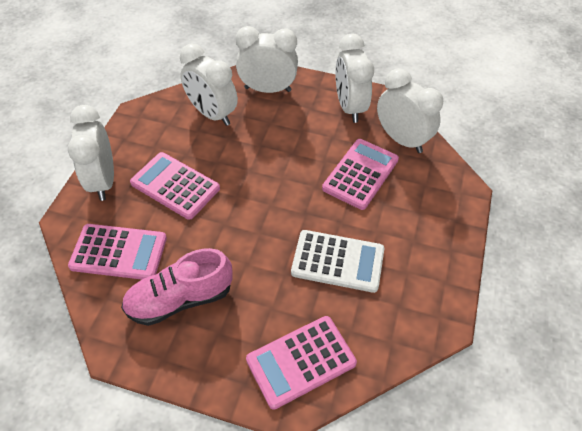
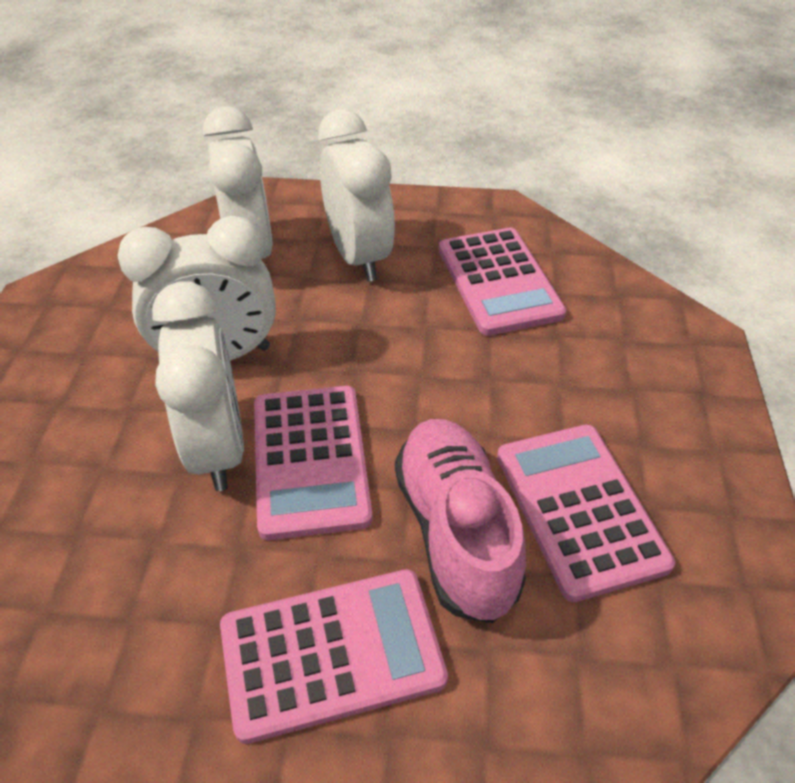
white calculator: 1 -> 0
white clock: 5 -> 4

